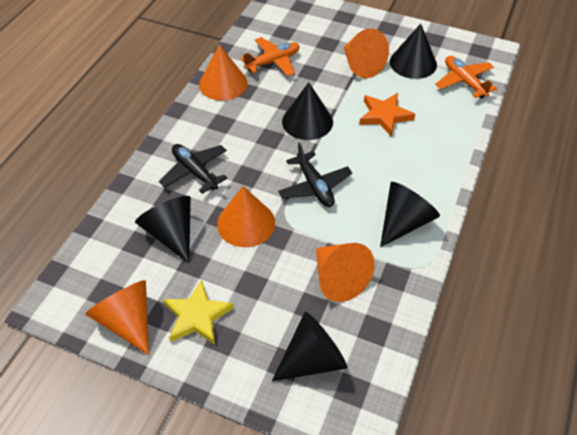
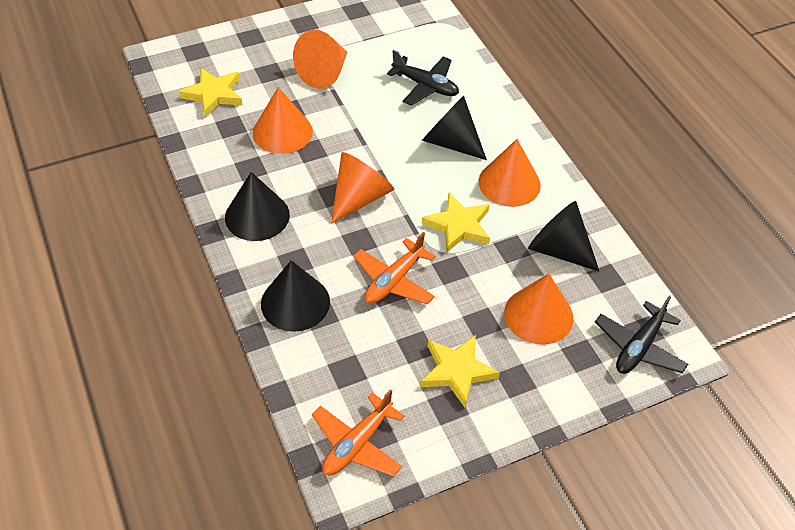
black cone: 5 -> 4
orange star: 1 -> 0
yellow star: 1 -> 3

